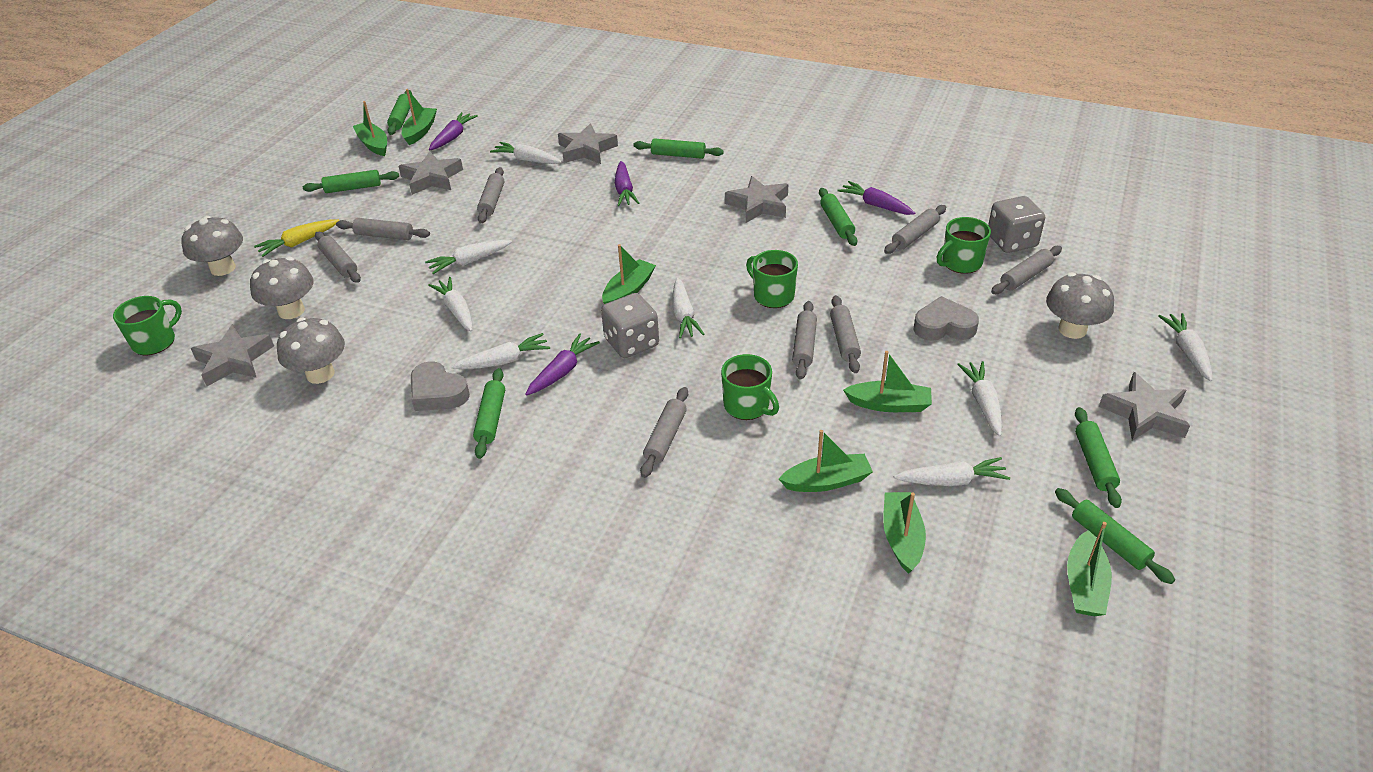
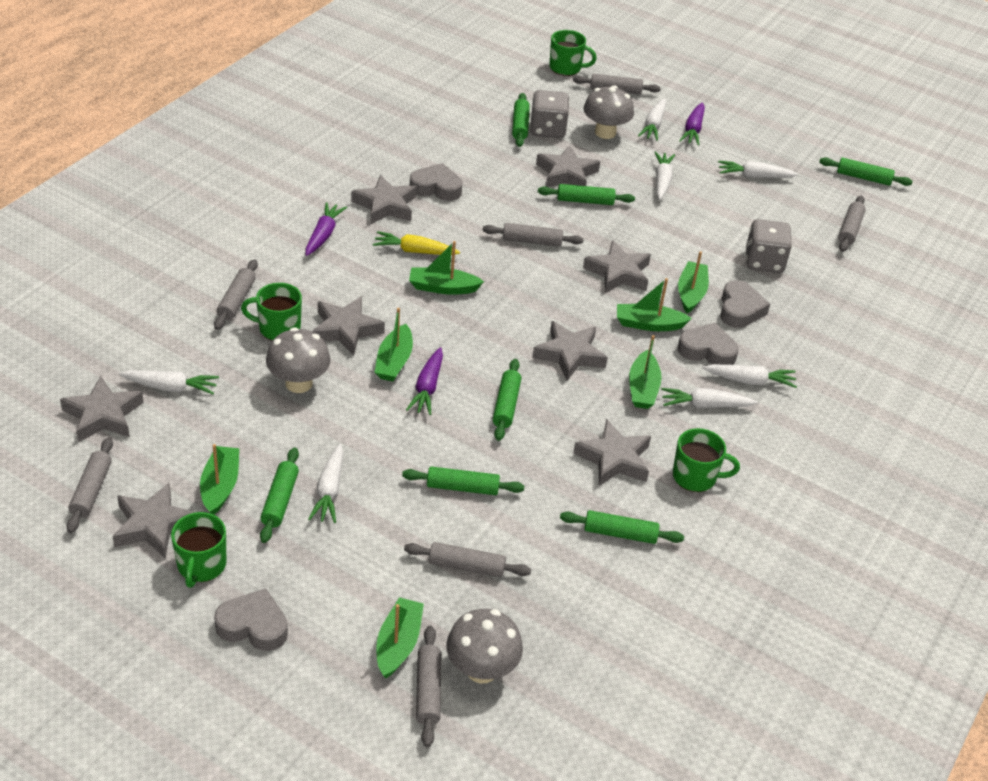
grey heart: 2 -> 4
grey mushroom: 4 -> 3
grey rolling pin: 8 -> 7
grey star: 5 -> 8
purple carrot: 4 -> 3
white carrot: 8 -> 7

